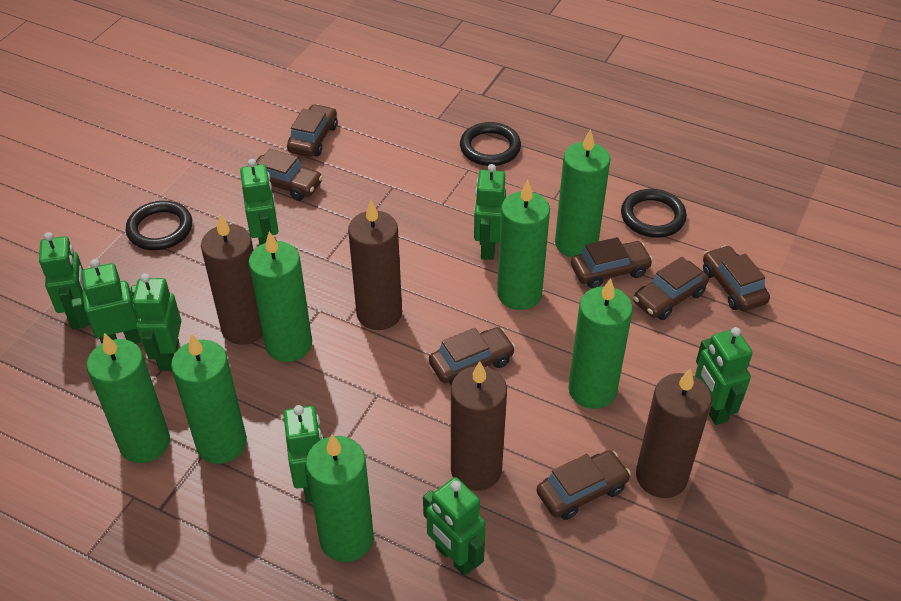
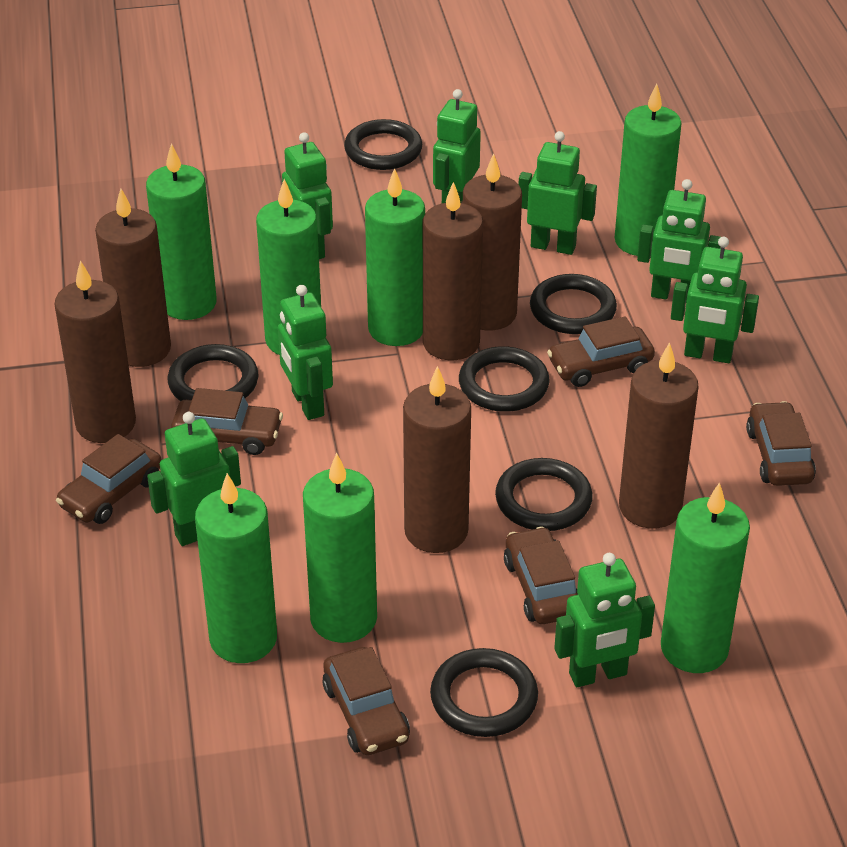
black ring: 3 -> 6
brown candle: 4 -> 6
brown car: 7 -> 6

